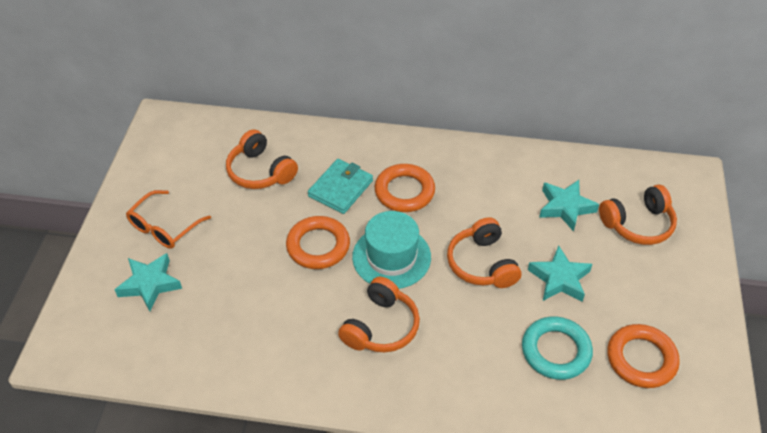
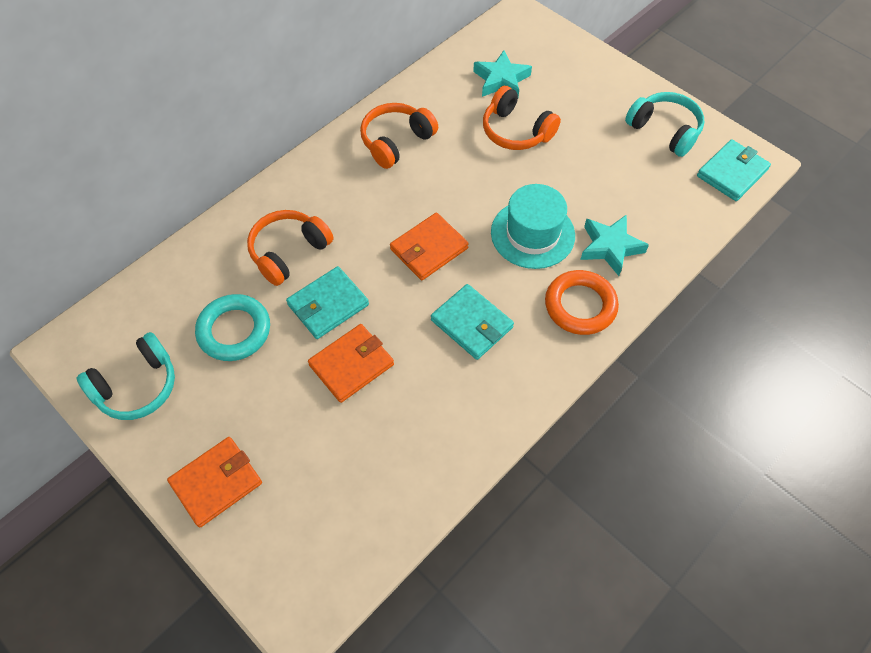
orange glasses: 1 -> 0
orange headphones: 4 -> 3
orange ring: 3 -> 1
orange wallet: 0 -> 3
turquoise headphones: 0 -> 2
turquoise star: 3 -> 2
turquoise wallet: 1 -> 3

